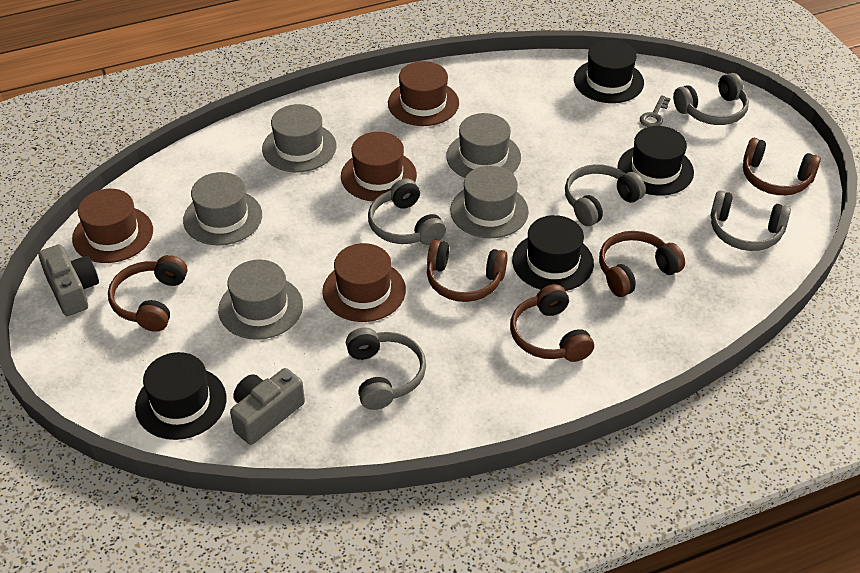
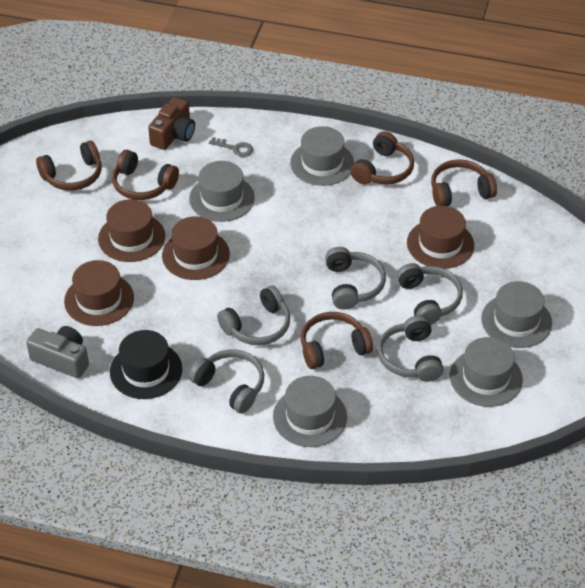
black hat: 4 -> 1
brown camera: 0 -> 1
grey camera: 2 -> 1

